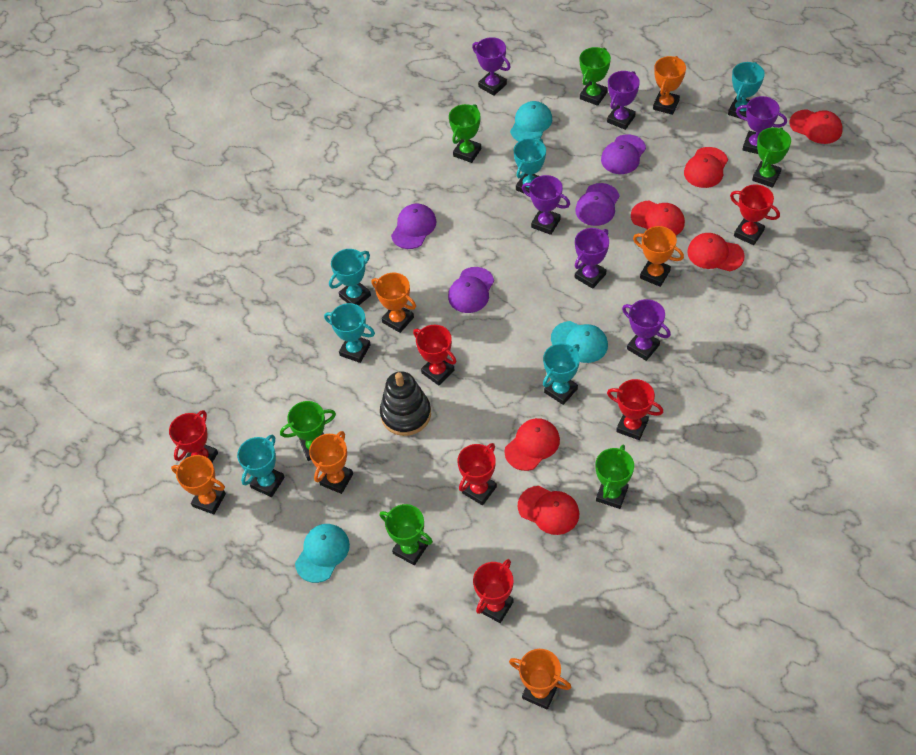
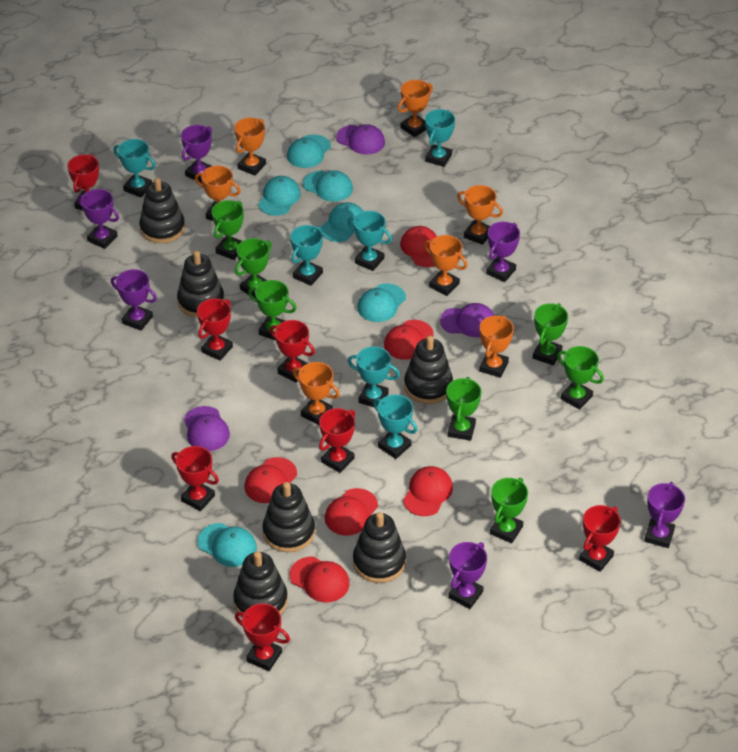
black stacking toy: 1 -> 6
green trophy: 6 -> 7
orange trophy: 6 -> 7
purple cap: 4 -> 3
red trophy: 6 -> 7
turquoise cap: 3 -> 6

